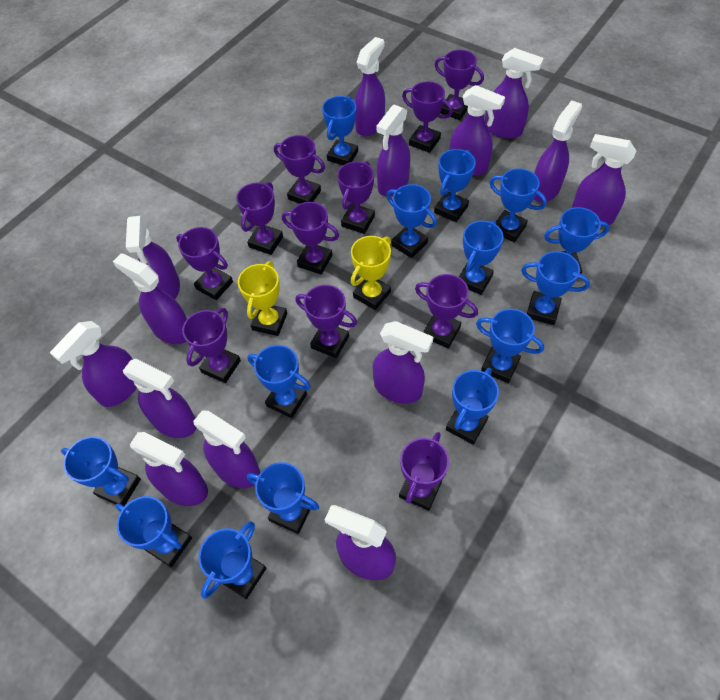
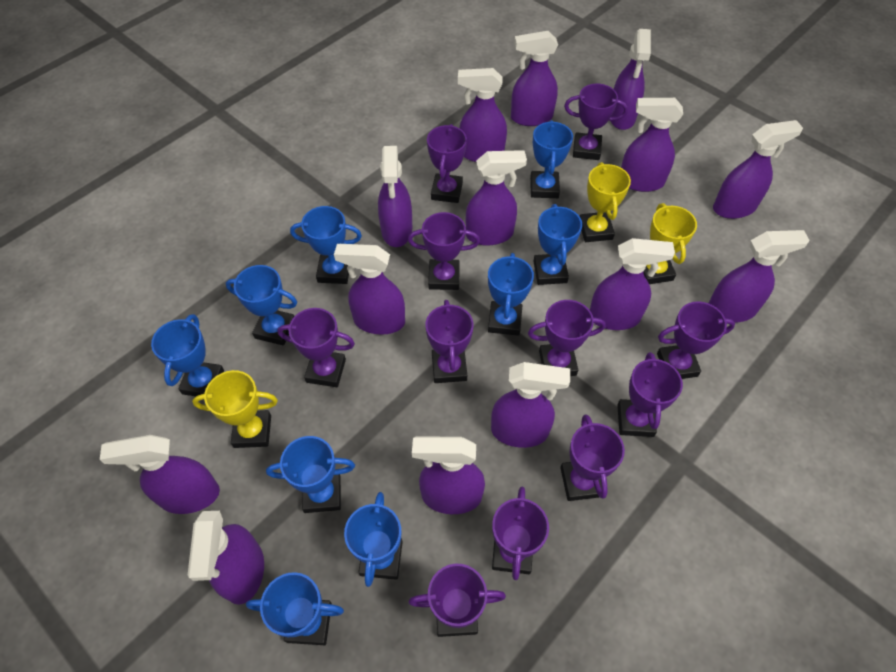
blue trophy: 14 -> 9
yellow trophy: 2 -> 3

